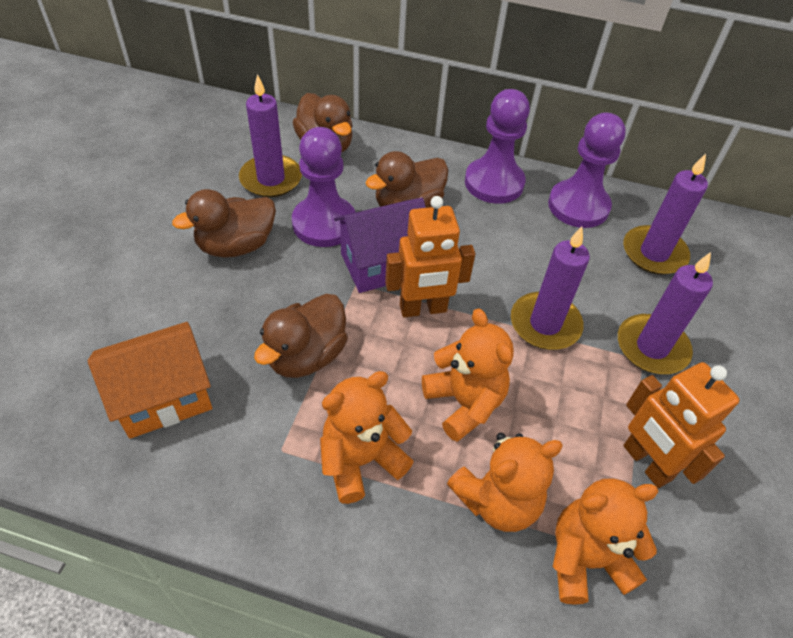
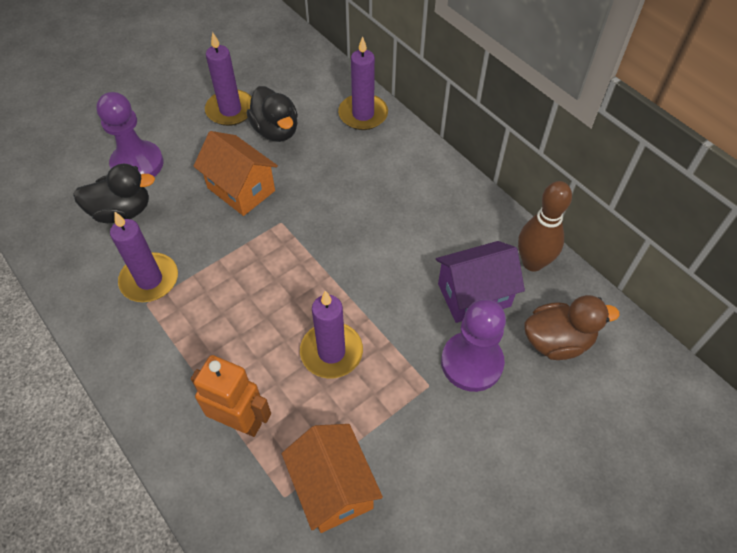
black duck: 0 -> 2
brown bowling pin: 0 -> 1
brown duck: 4 -> 1
orange house: 1 -> 2
orange robot: 2 -> 1
orange teddy bear: 4 -> 0
purple pawn: 3 -> 2

